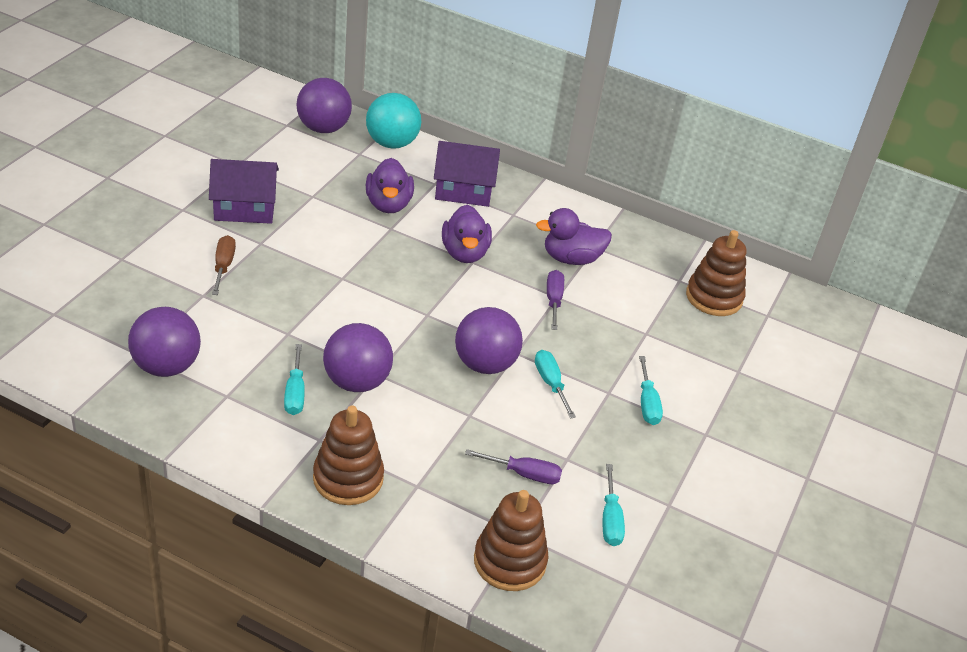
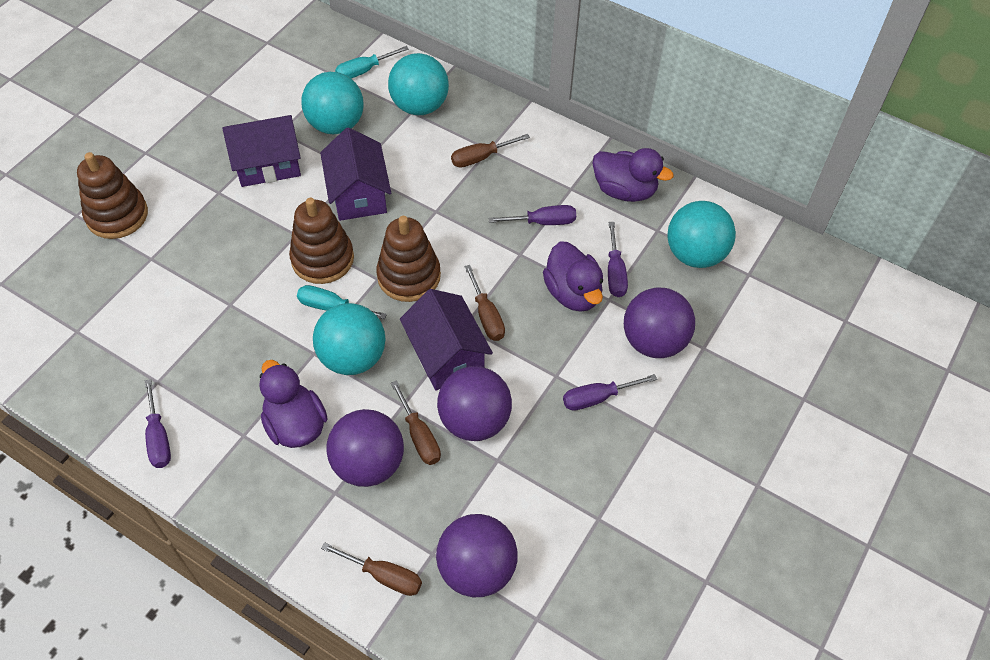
brown screwdriver: 1 -> 4
purple house: 2 -> 3
purple screwdriver: 2 -> 4
turquoise ball: 1 -> 4
turquoise screwdriver: 4 -> 2

